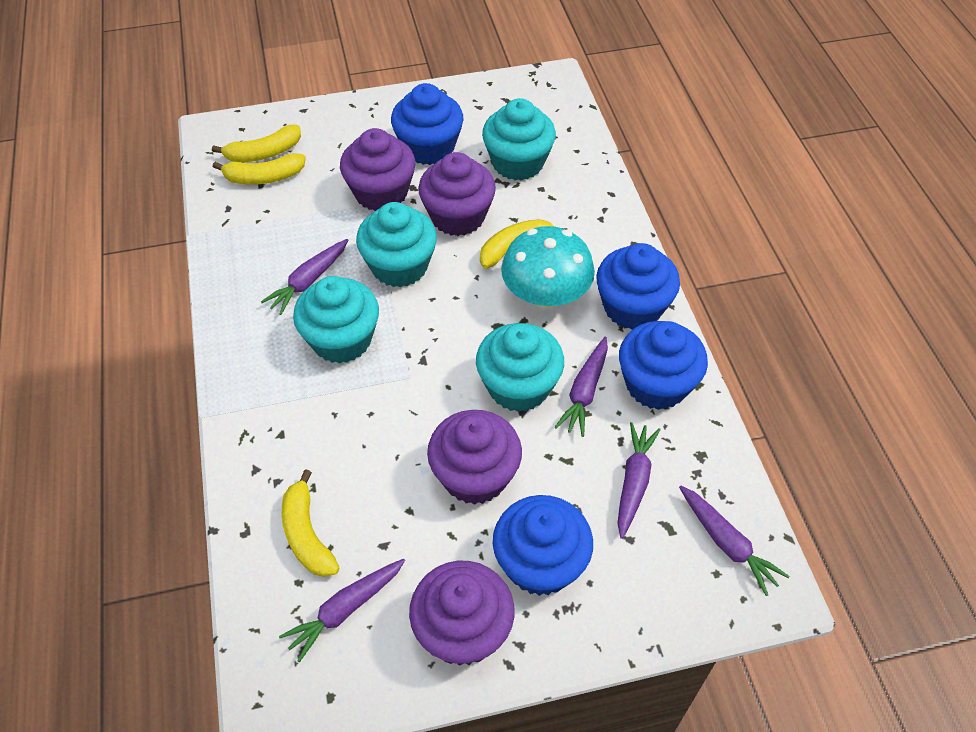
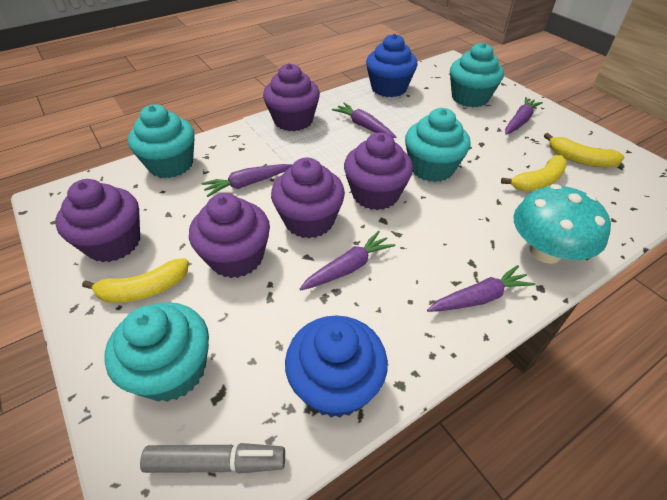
blue cupcake: 4 -> 2
grey marker: 0 -> 1
purple cupcake: 4 -> 5
yellow banana: 4 -> 3

